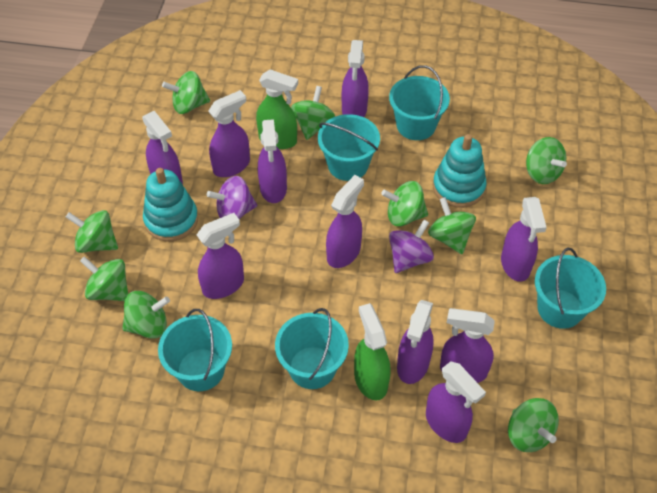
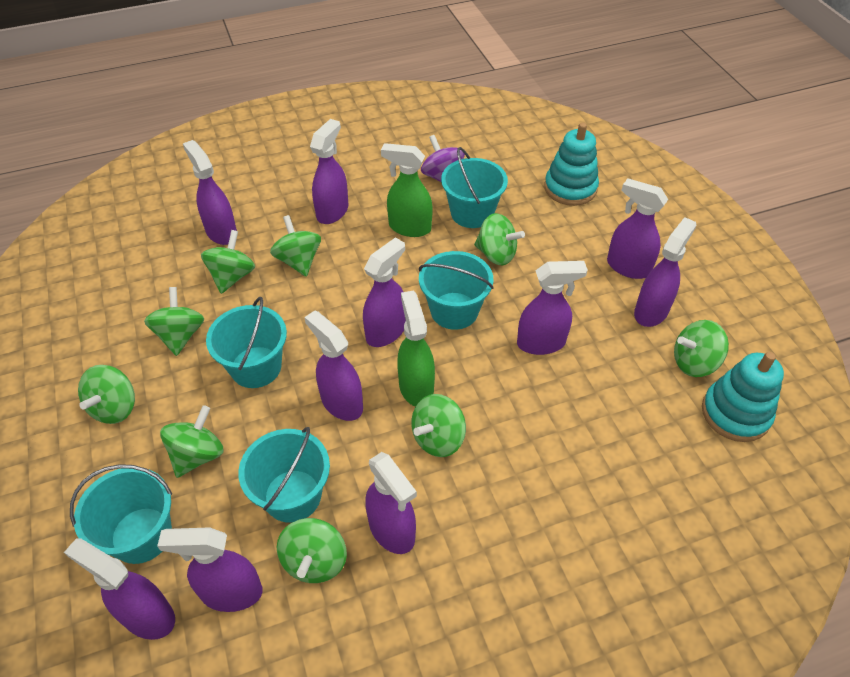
purple spinning top: 2 -> 1

